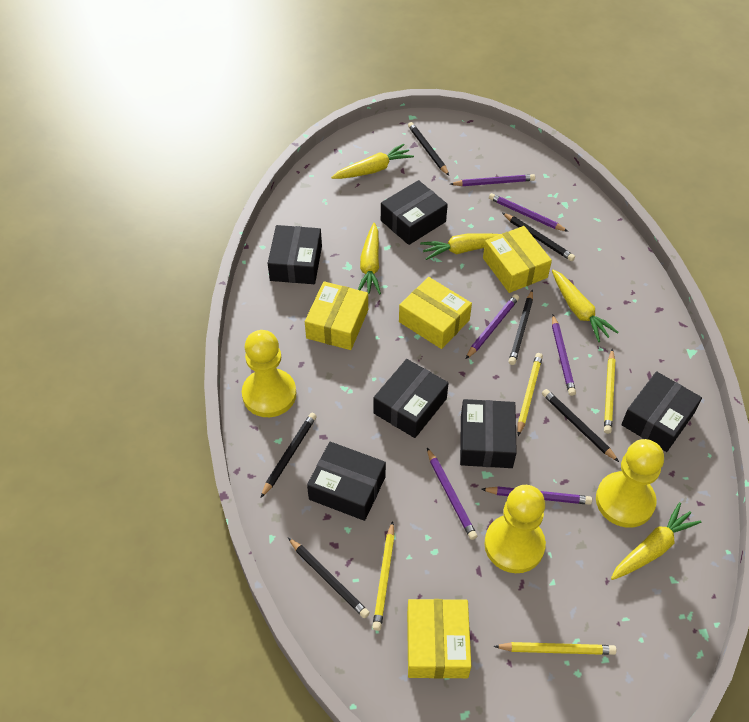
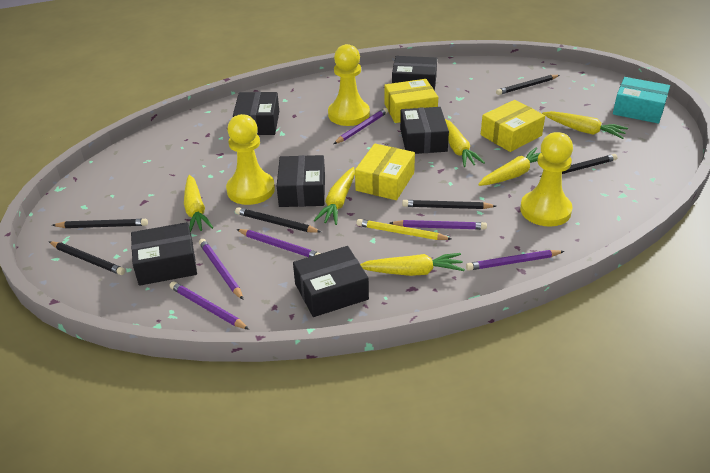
turquoise box: 0 -> 1
yellow box: 4 -> 3
yellow carrot: 5 -> 6
yellow pencil: 4 -> 1

